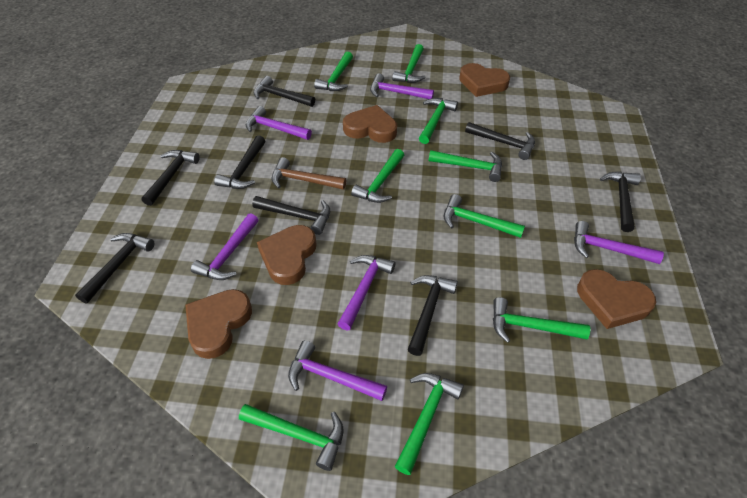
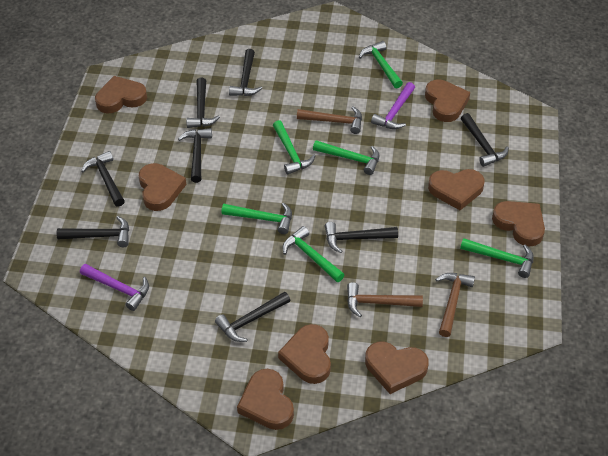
brown hammer: 1 -> 3
brown heart: 5 -> 8
green hammer: 9 -> 6
purple hammer: 6 -> 2

